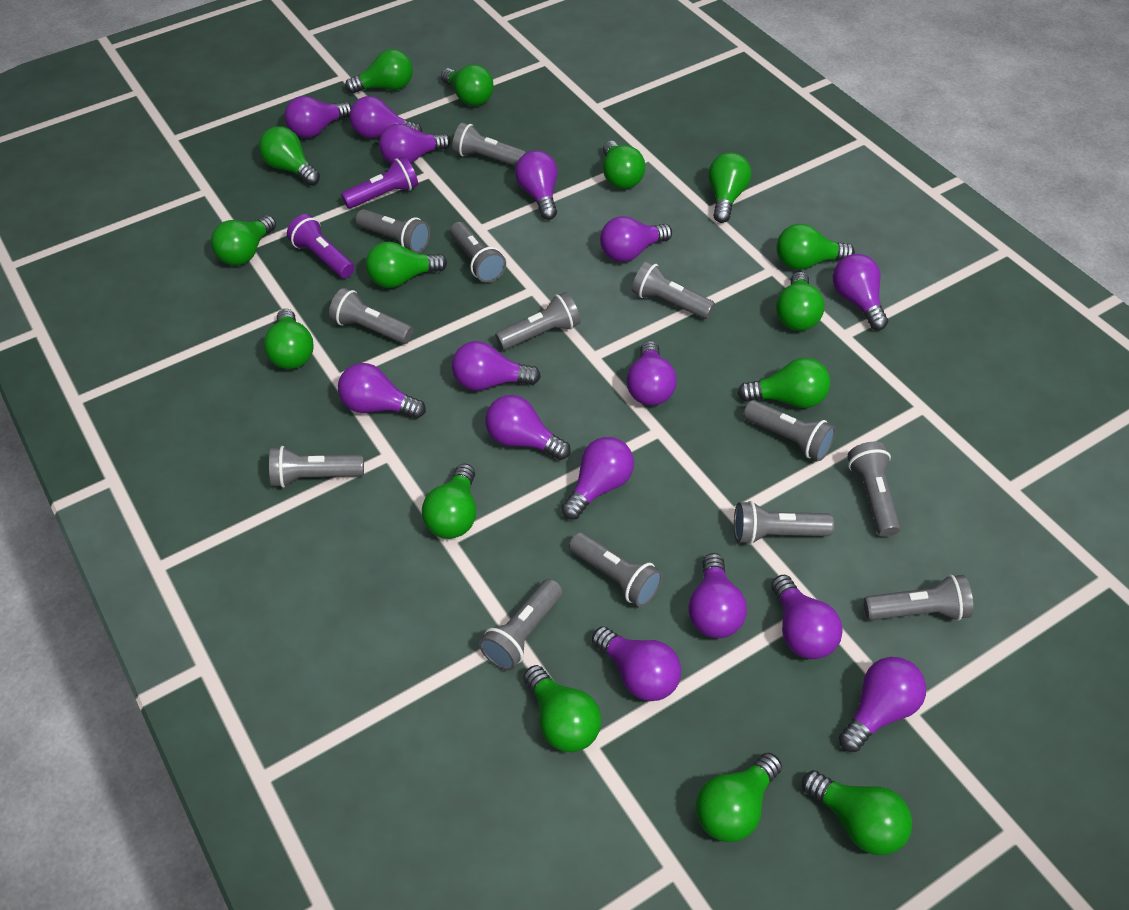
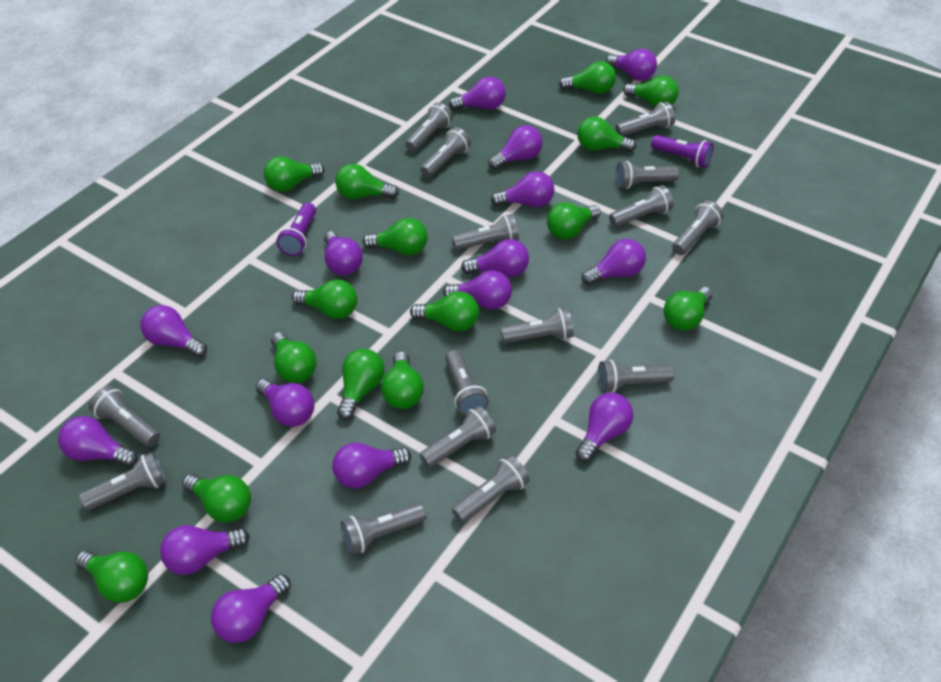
grey flashlight: 13 -> 15

